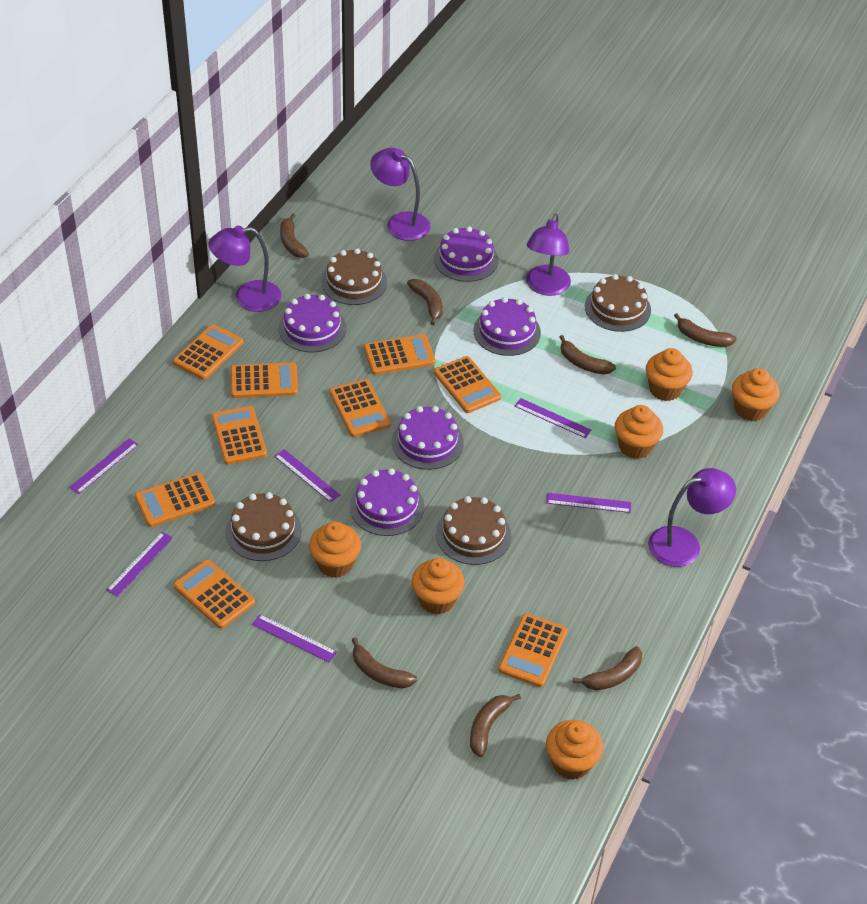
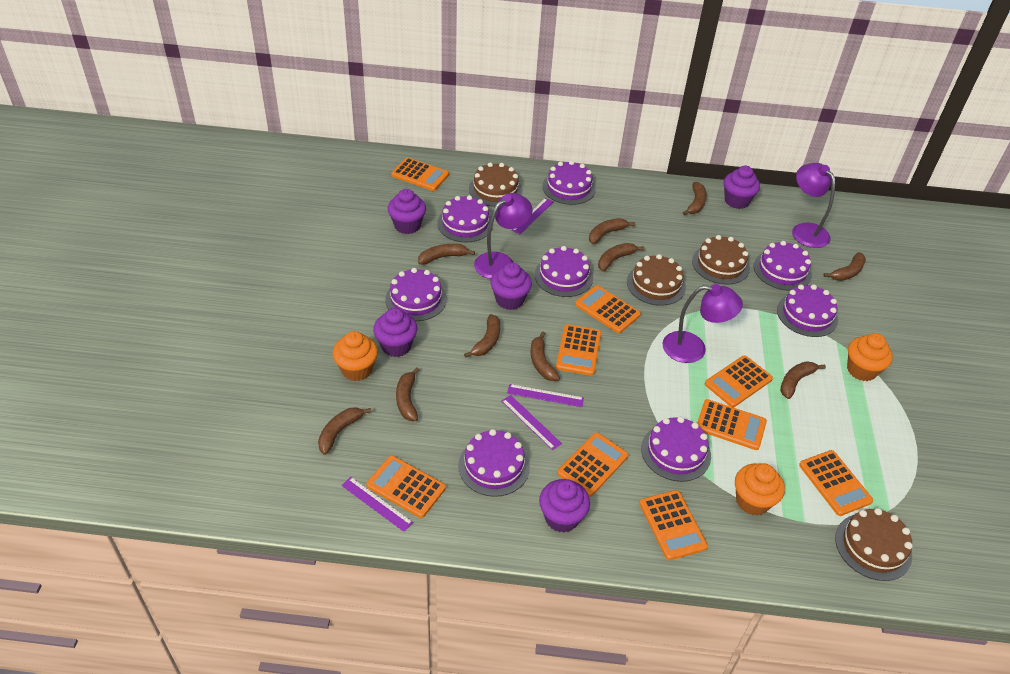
brown banana: 7 -> 10
orange cupcake: 6 -> 3
purple cake: 5 -> 8
purple cupcake: 0 -> 5
purple lamp: 4 -> 3
purple ruler: 6 -> 4

